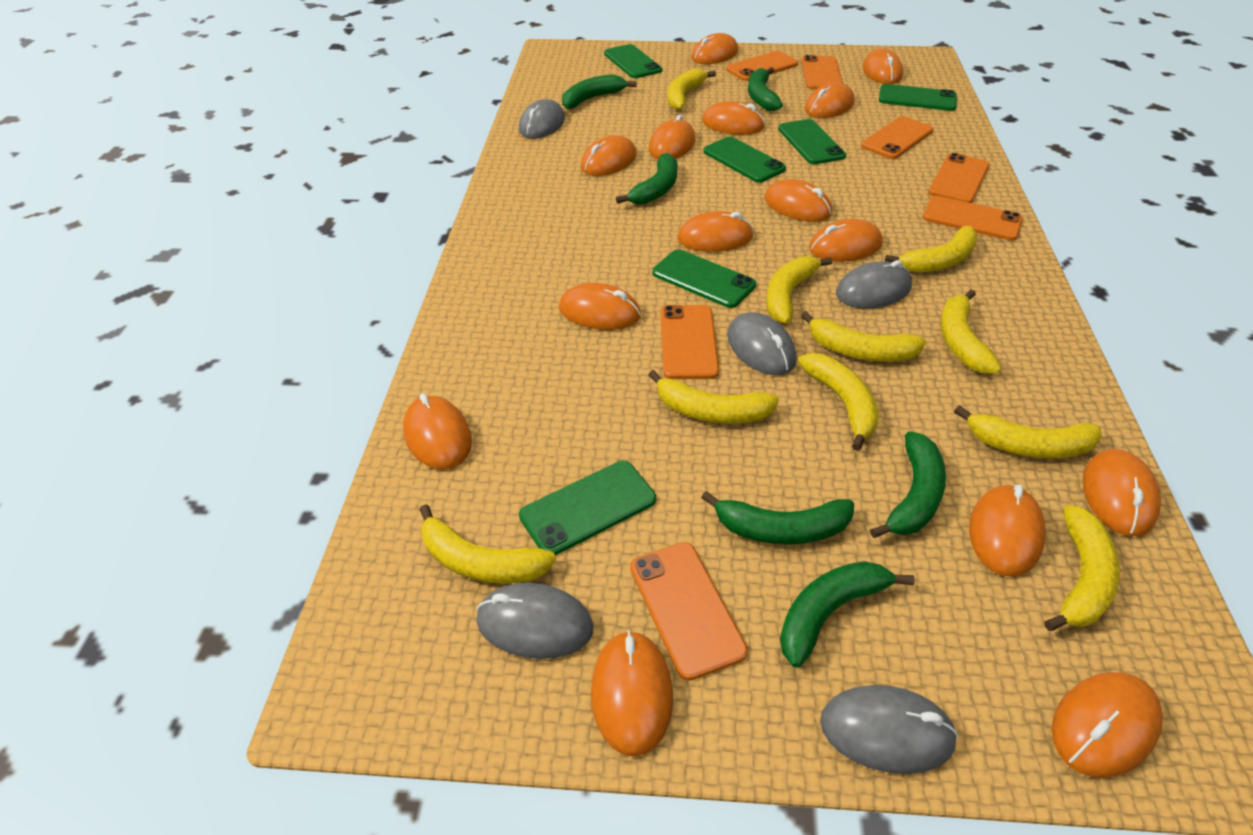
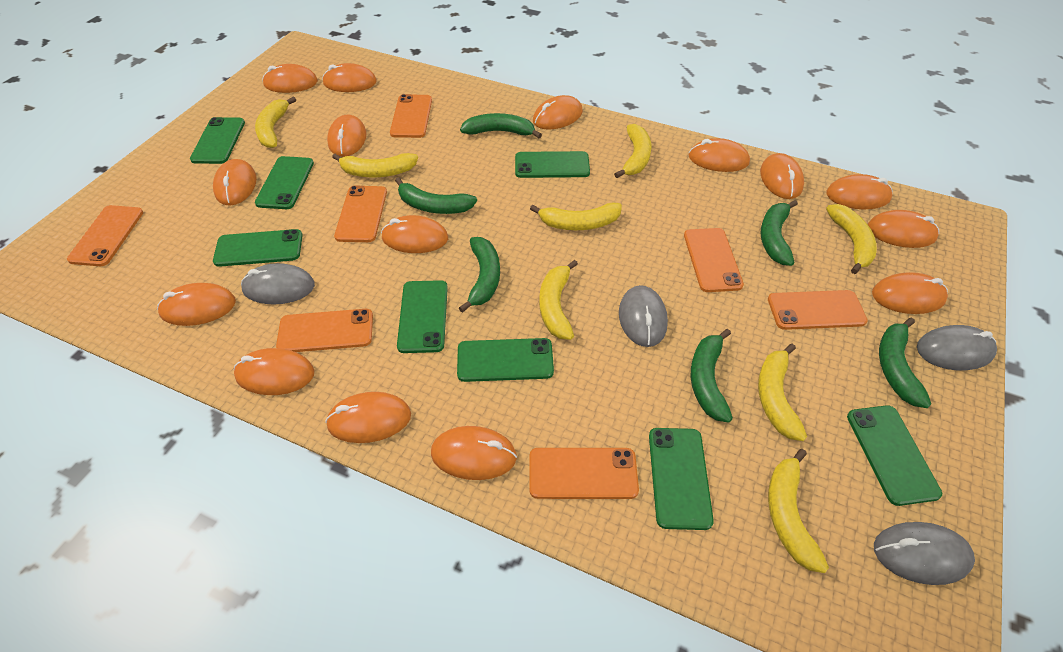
green phone: 6 -> 8
grey mouse: 5 -> 4
yellow banana: 10 -> 8

